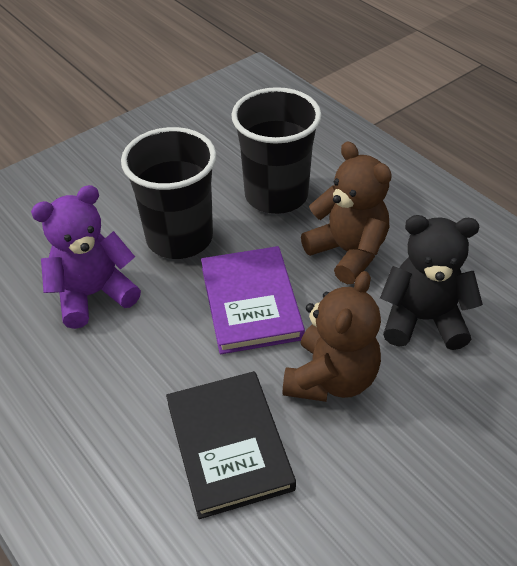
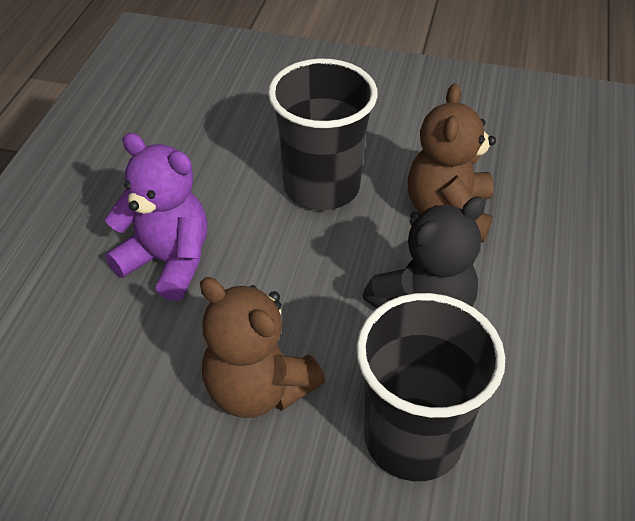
black book: 1 -> 0
purple book: 1 -> 0

